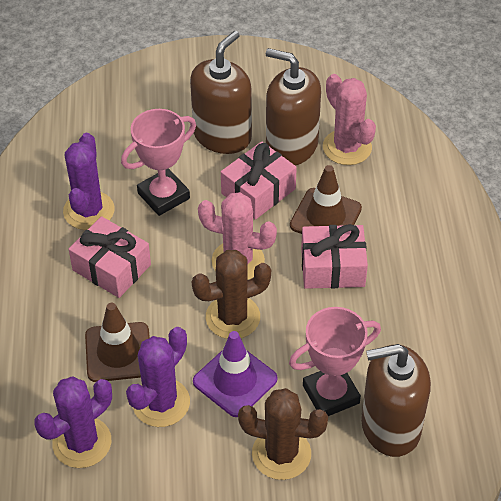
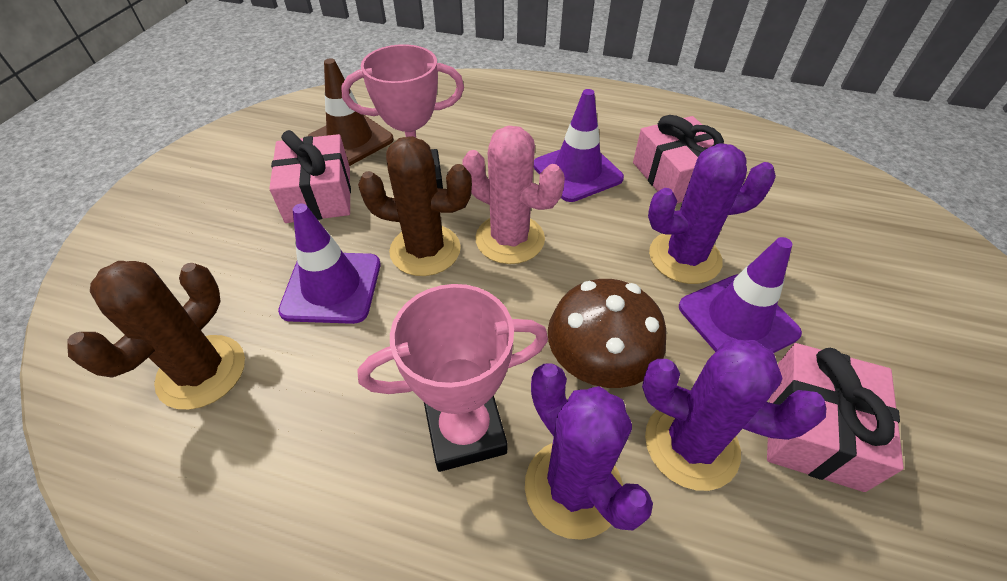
brown mushroom: 0 -> 1
brown soap dispenser: 3 -> 0
brown traffic cone: 2 -> 1
pink cactus: 2 -> 1
purple traffic cone: 1 -> 3

